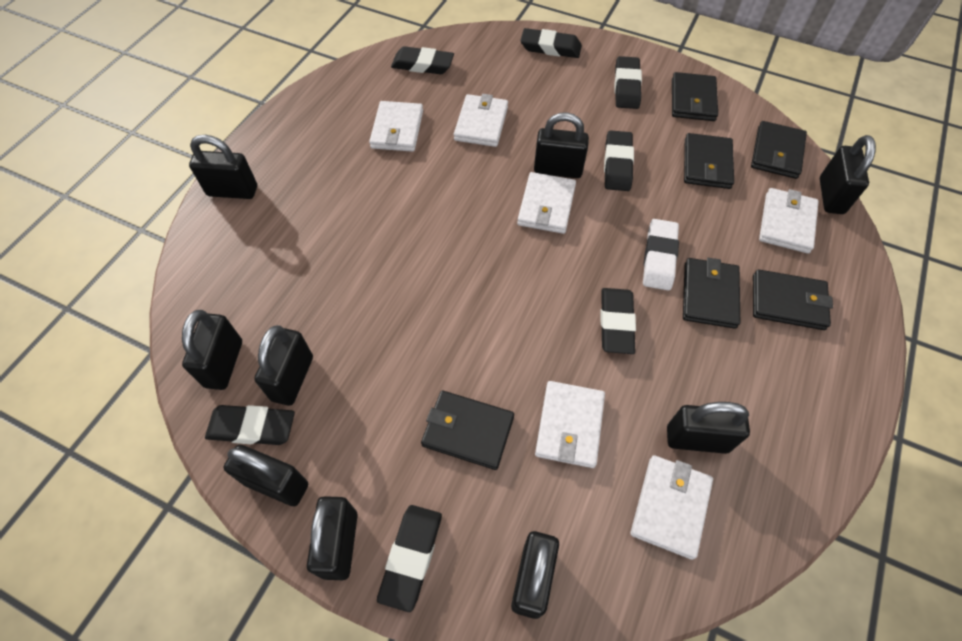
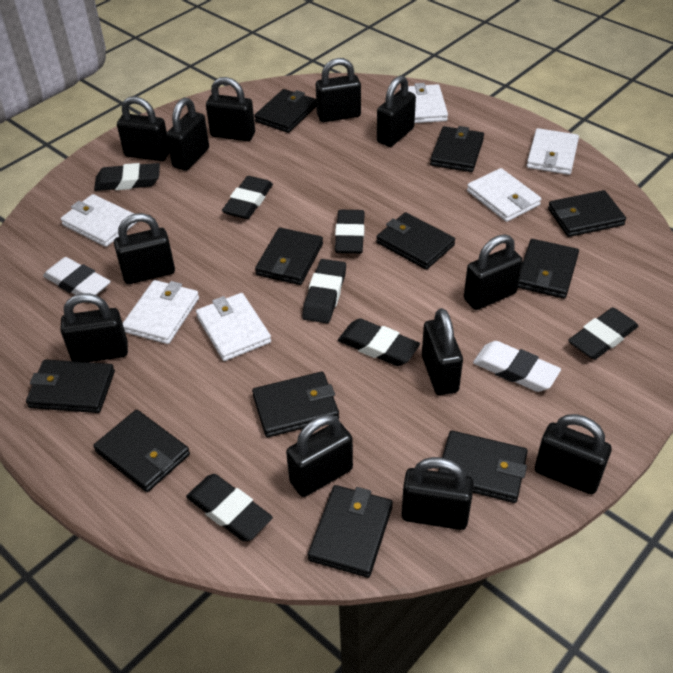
black padlock: 9 -> 12
black wallet: 6 -> 11
white eraser: 1 -> 2

